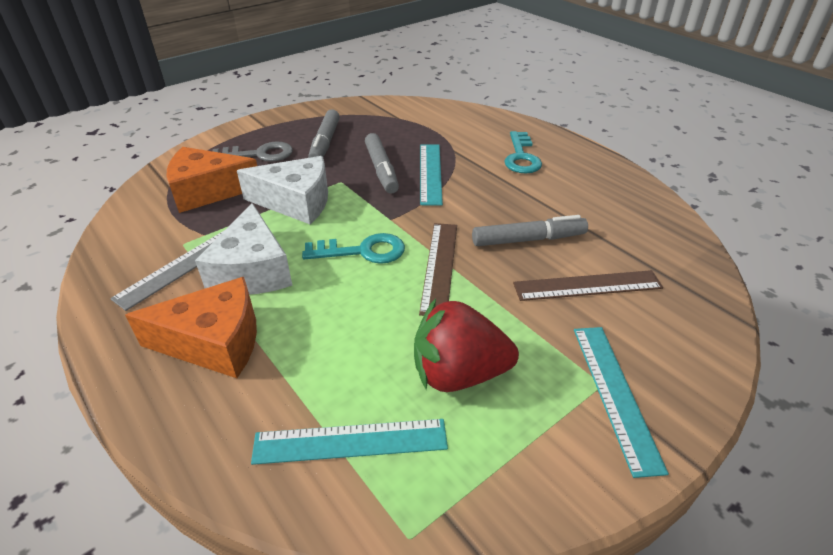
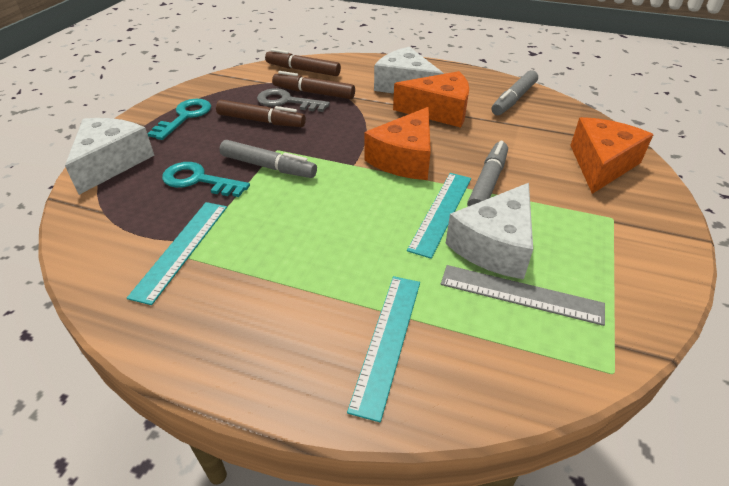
brown marker: 0 -> 3
brown ruler: 2 -> 0
orange cheese: 2 -> 3
red strawberry: 1 -> 0
white cheese: 2 -> 3

